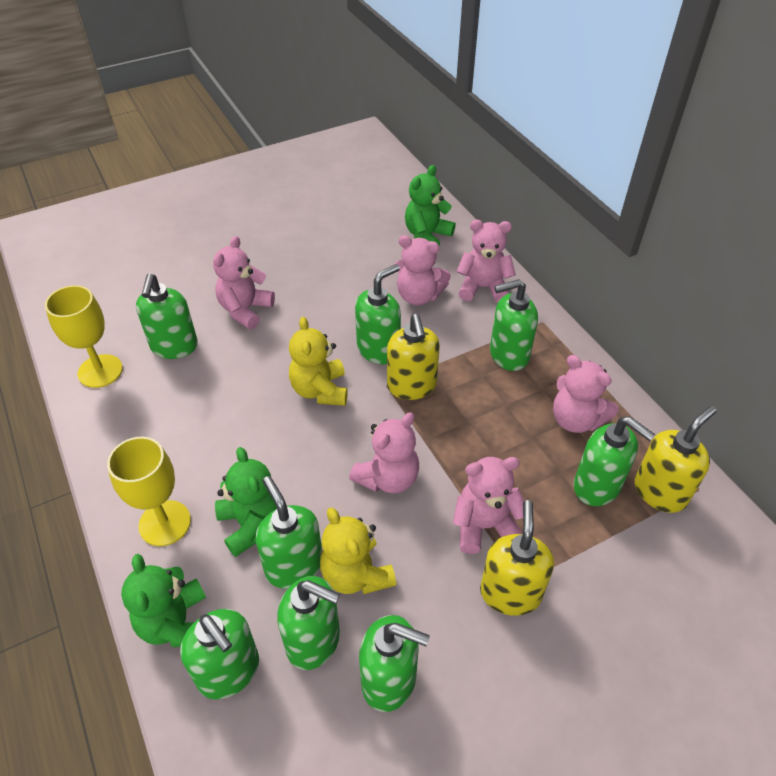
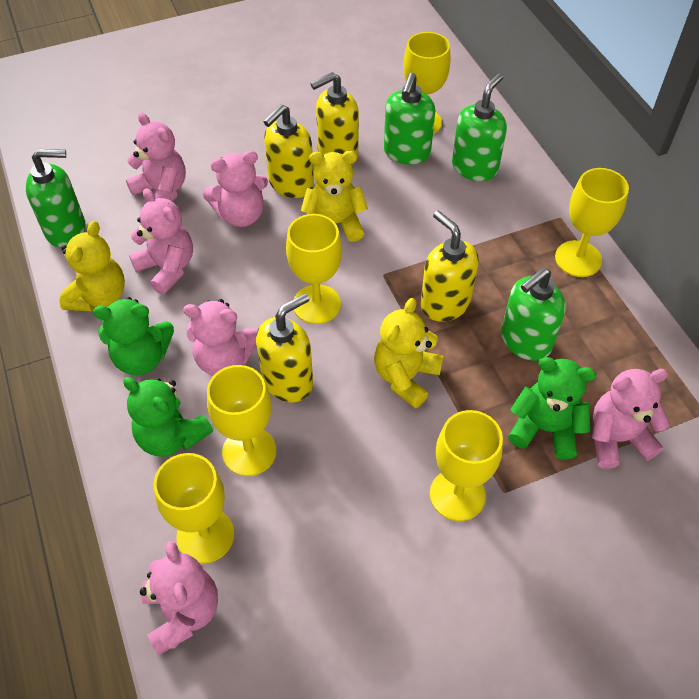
green soap dispenser: 8 -> 4
yellow goblet: 2 -> 6
yellow soap dispenser: 3 -> 4
yellow teddy bear: 2 -> 3

